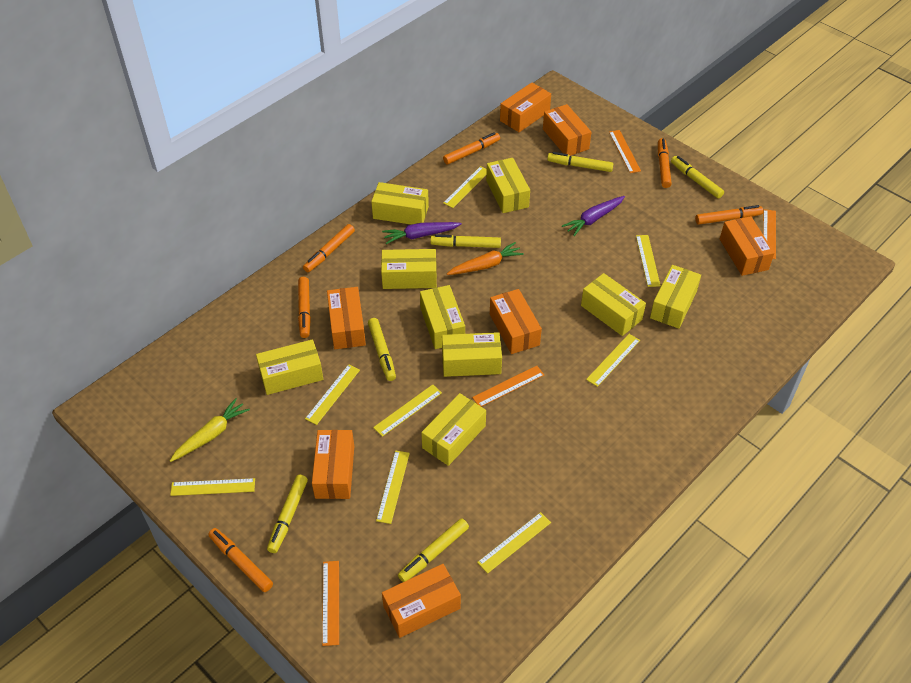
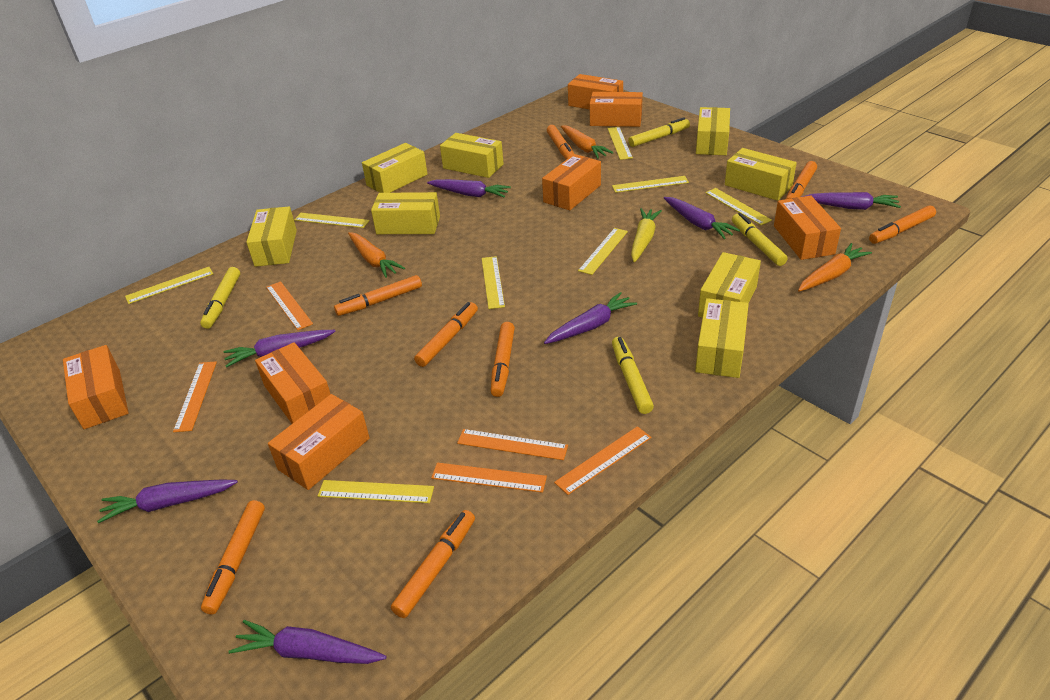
orange carrot: 1 -> 3
orange marker: 6 -> 8
orange ruler: 4 -> 5
purple carrot: 2 -> 7
yellow box: 9 -> 8
yellow marker: 6 -> 4

